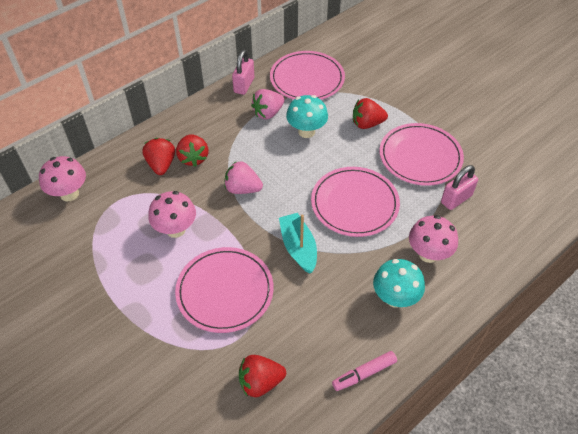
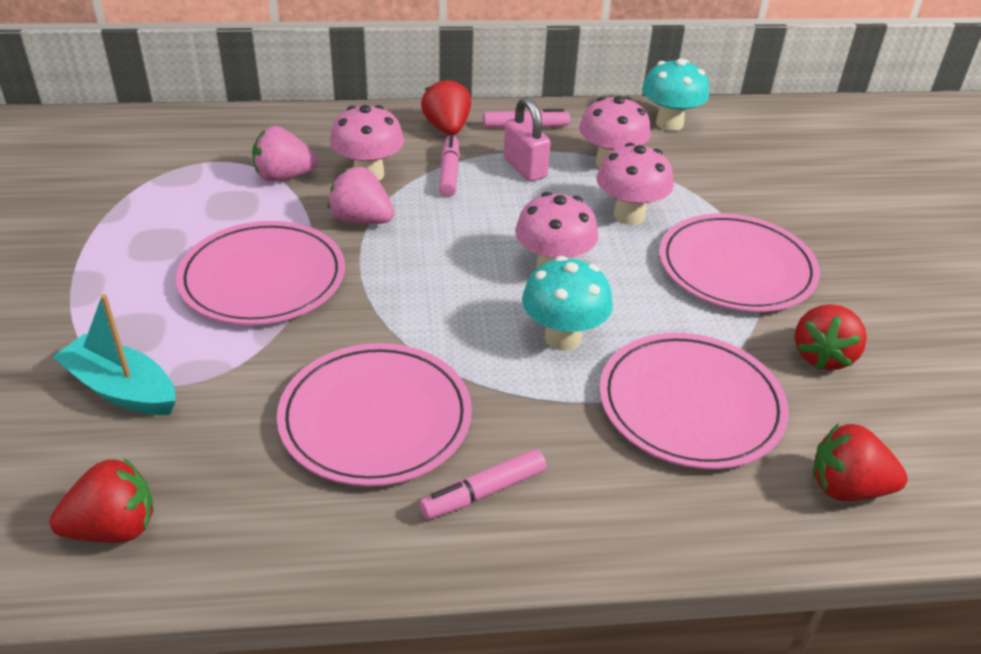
pink marker: 1 -> 3
pink mushroom: 3 -> 4
pink padlock: 2 -> 1

